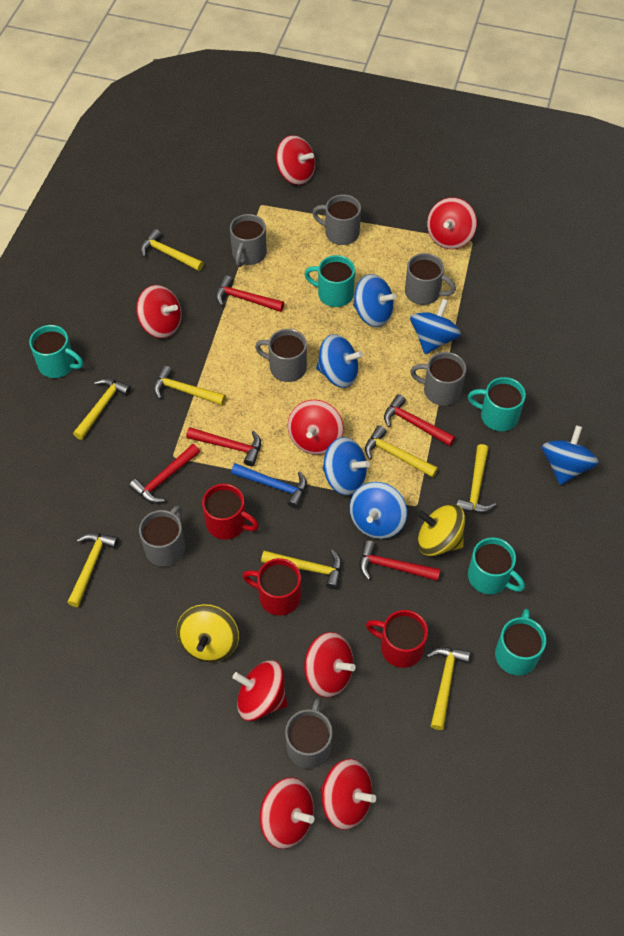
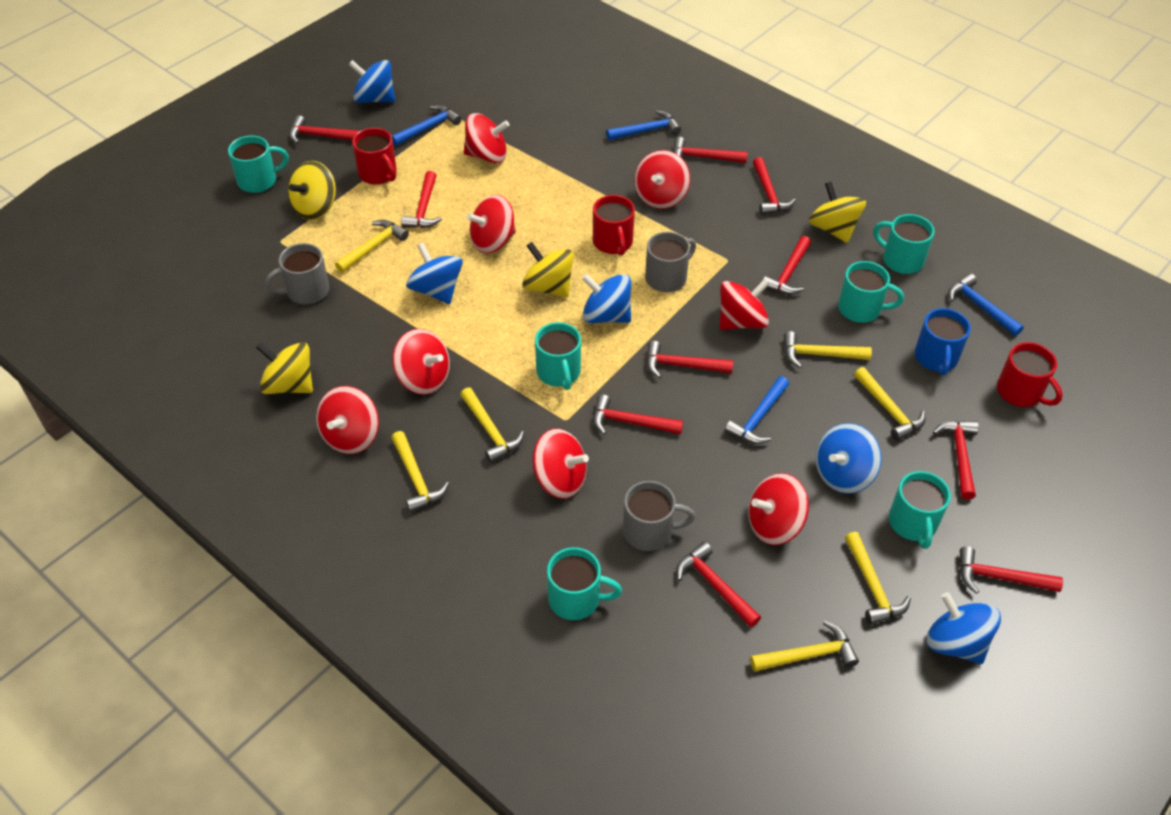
blue hammer: 1 -> 4
blue mug: 0 -> 1
blue spinning top: 6 -> 5
grey mug: 7 -> 3
red hammer: 5 -> 10
turquoise mug: 5 -> 6
yellow hammer: 8 -> 7
yellow spinning top: 2 -> 4

